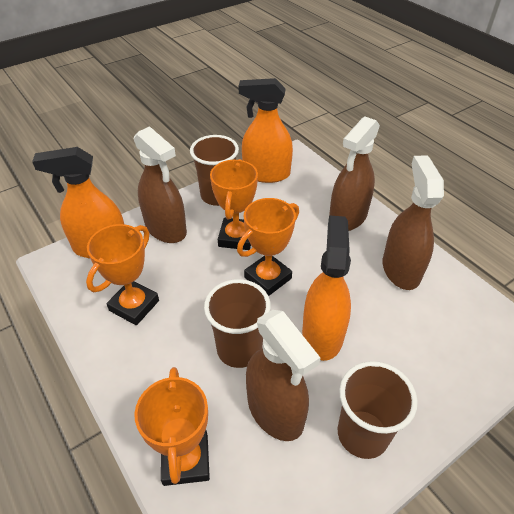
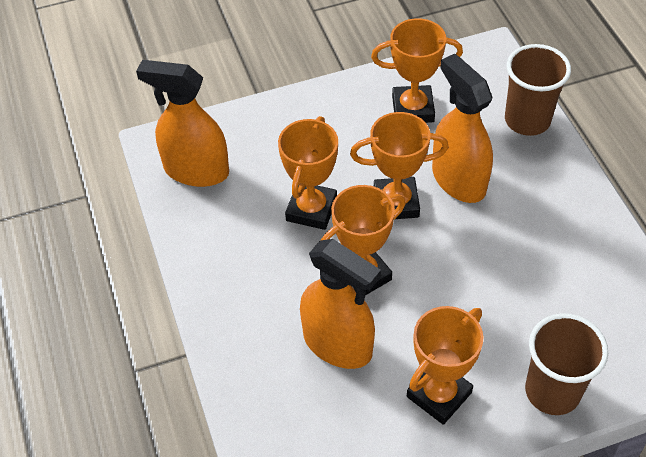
brown cup: 3 -> 2
brown spray bottle: 4 -> 0
orange trophy: 4 -> 5

